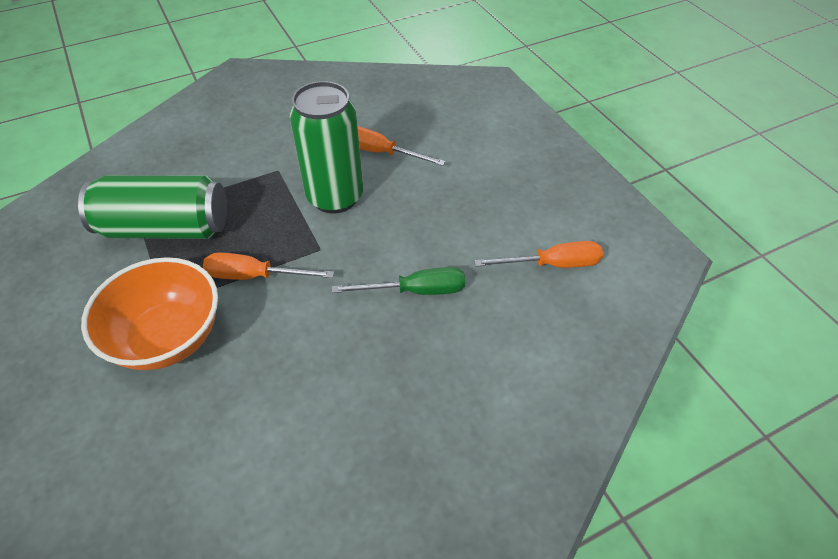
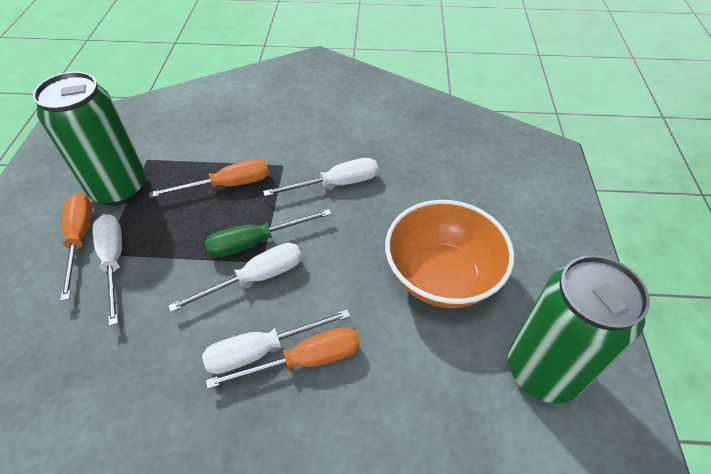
white screwdriver: 0 -> 4

